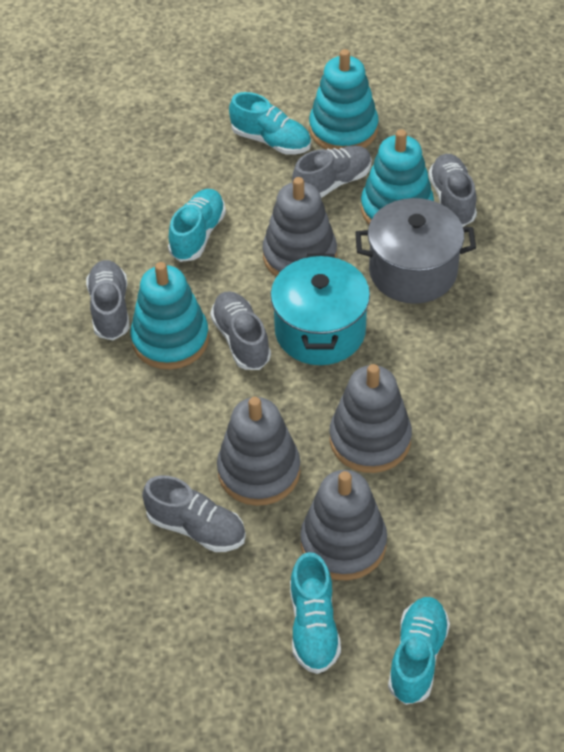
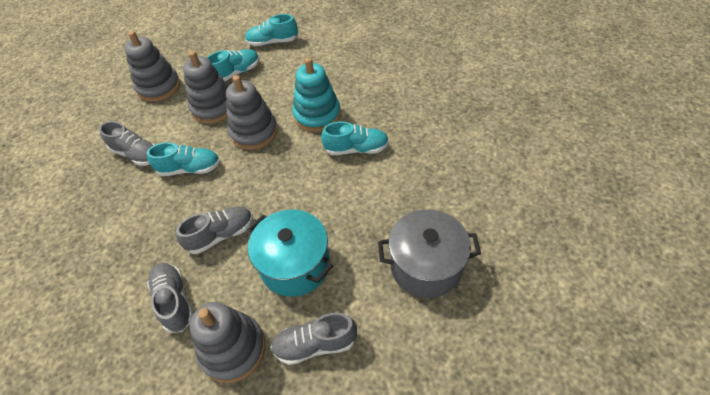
grey shoe: 5 -> 4
turquoise stacking toy: 3 -> 1

